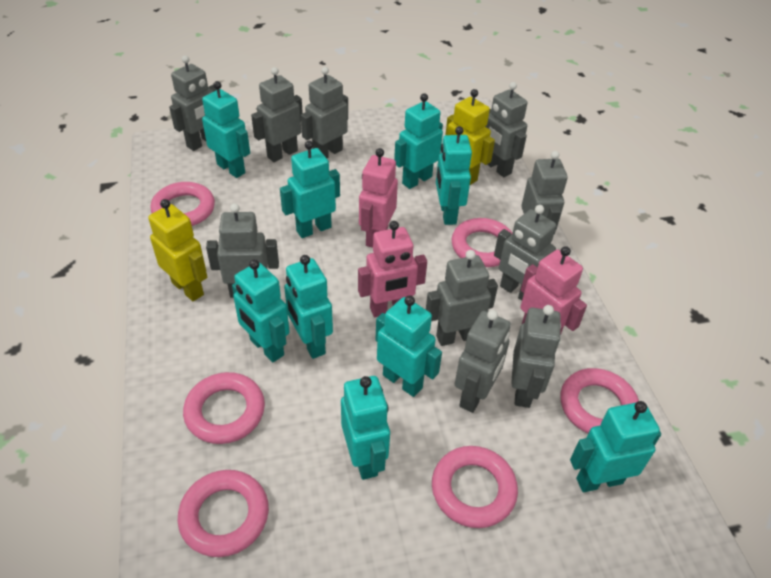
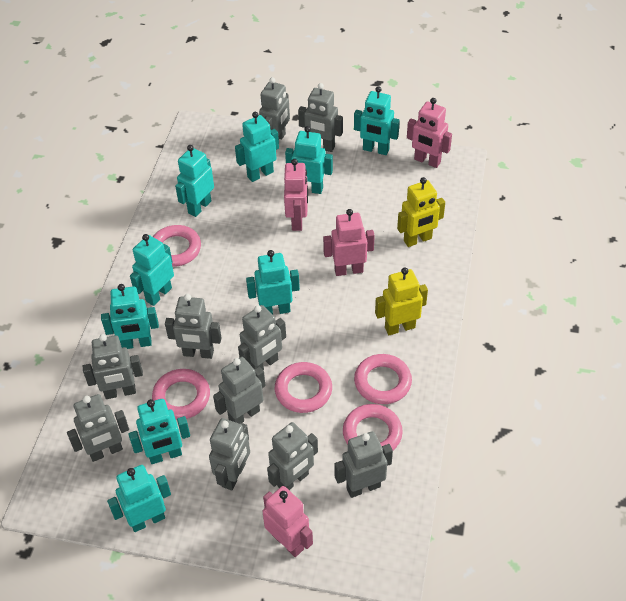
pink ring: 6 -> 5
pink robot: 3 -> 4

